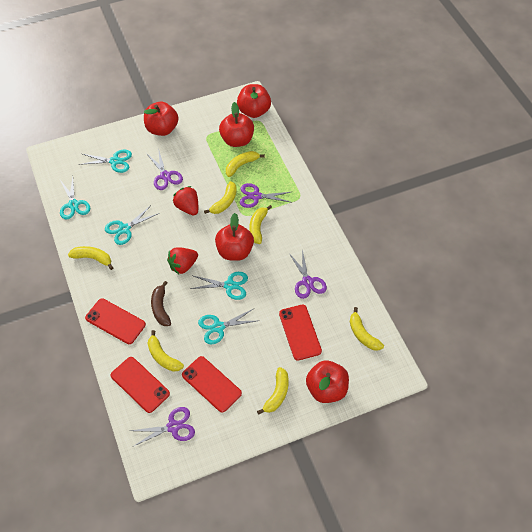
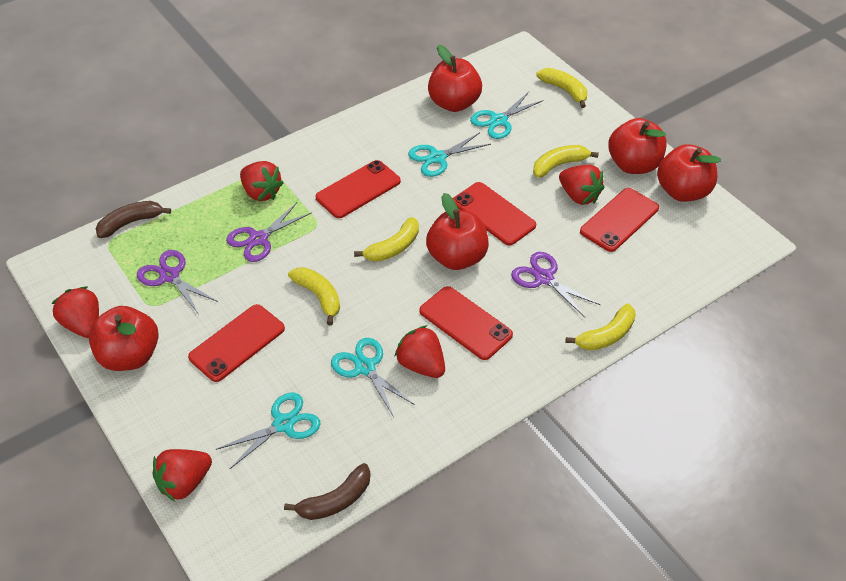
brown banana: 1 -> 2
purple scissors: 4 -> 3
red phone: 4 -> 5
red strawberry: 2 -> 5
turquoise scissors: 5 -> 4
yellow banana: 7 -> 5

